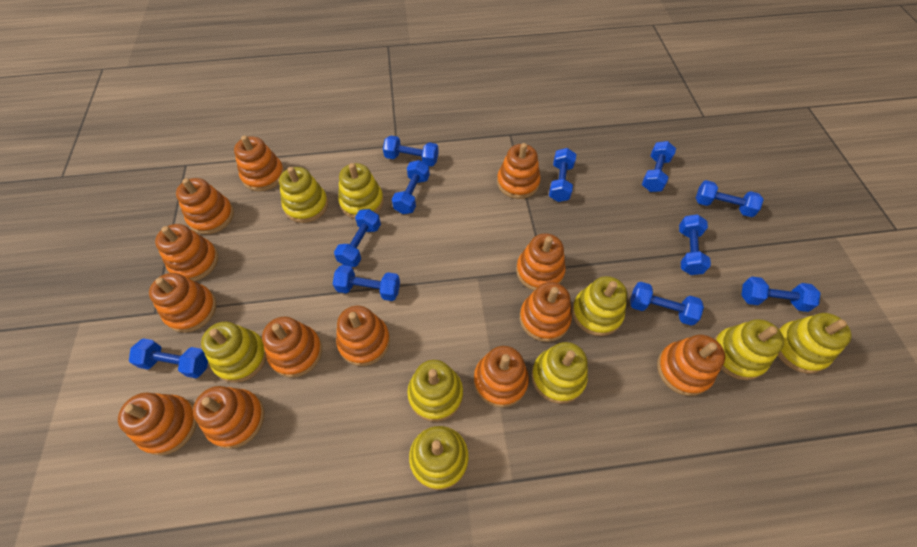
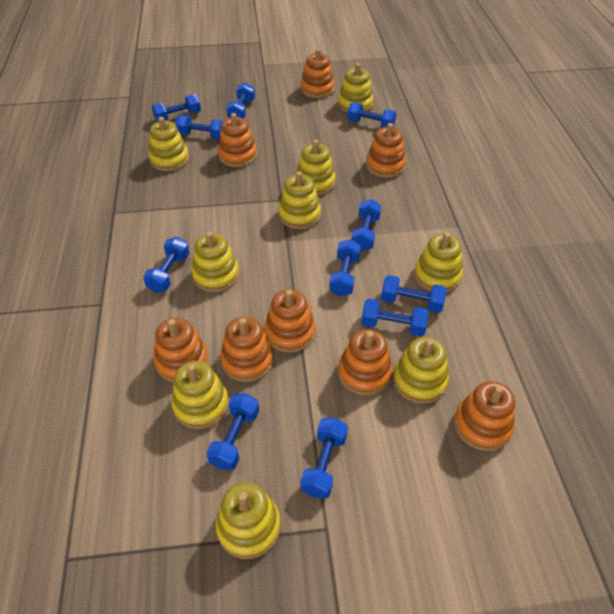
orange stacking toy: 13 -> 8

